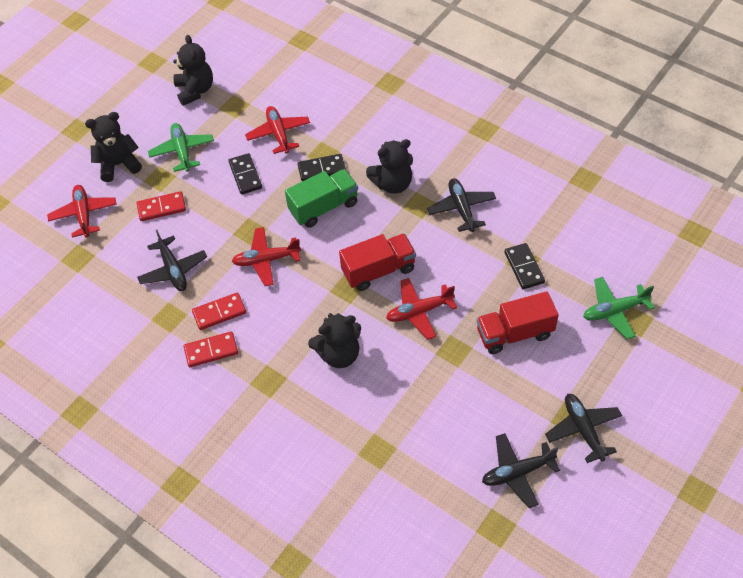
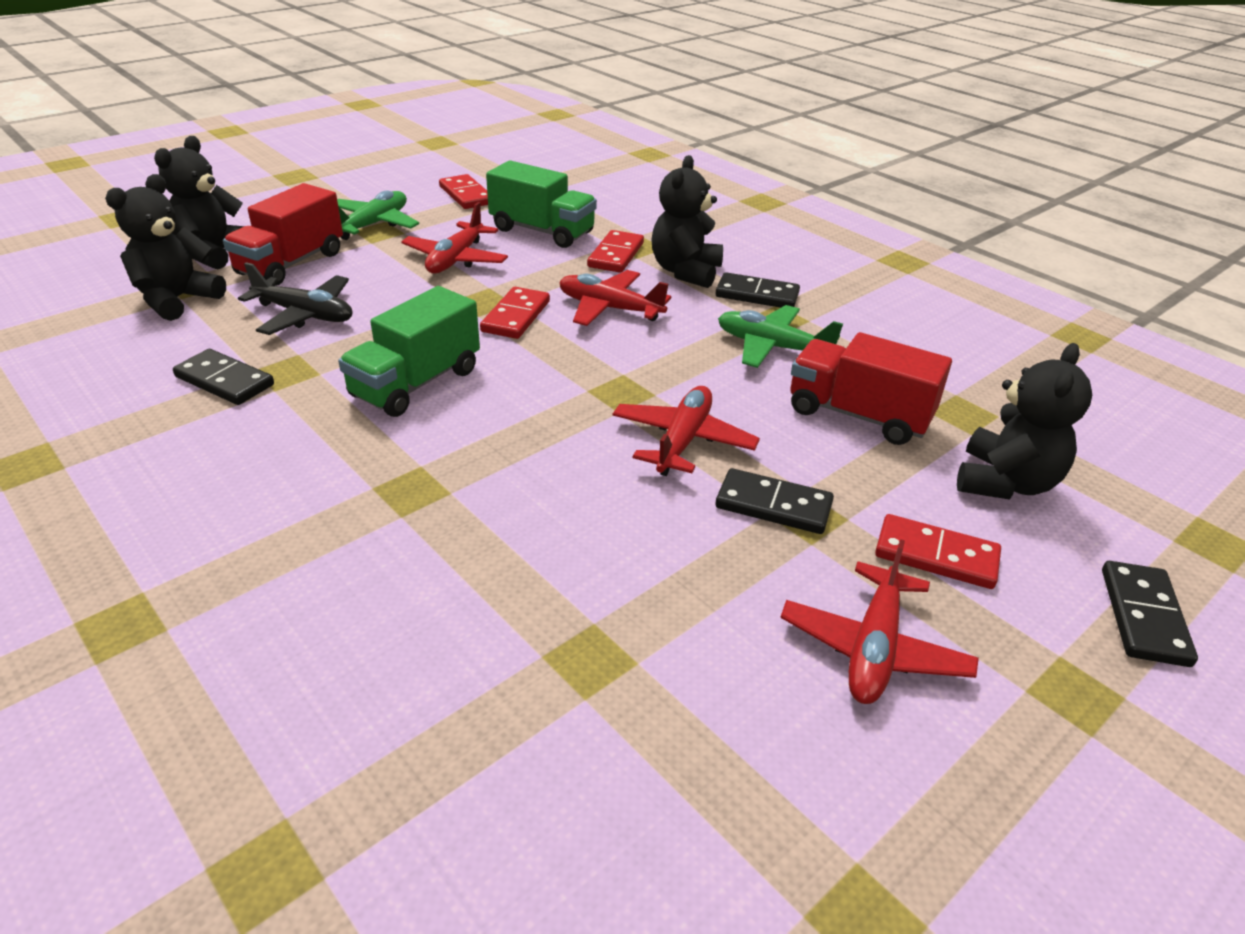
black domino: 3 -> 4
black plane: 4 -> 1
green truck: 1 -> 2
red domino: 3 -> 4

